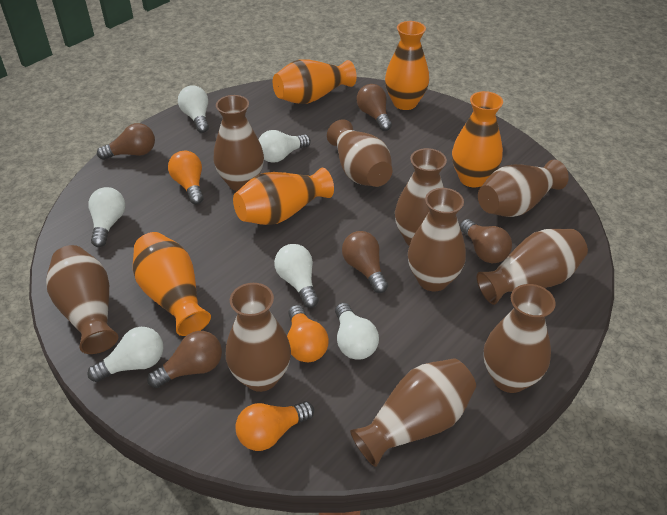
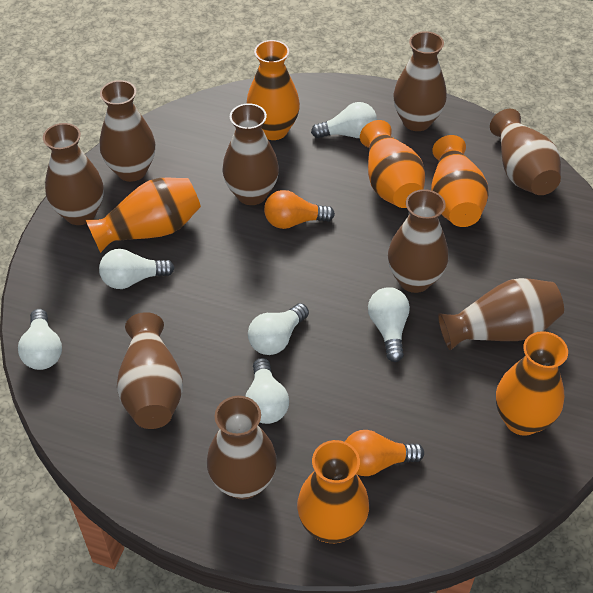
brown light bulb: 5 -> 0
brown vase: 10 -> 9
orange light bulb: 3 -> 2
orange vase: 5 -> 6

